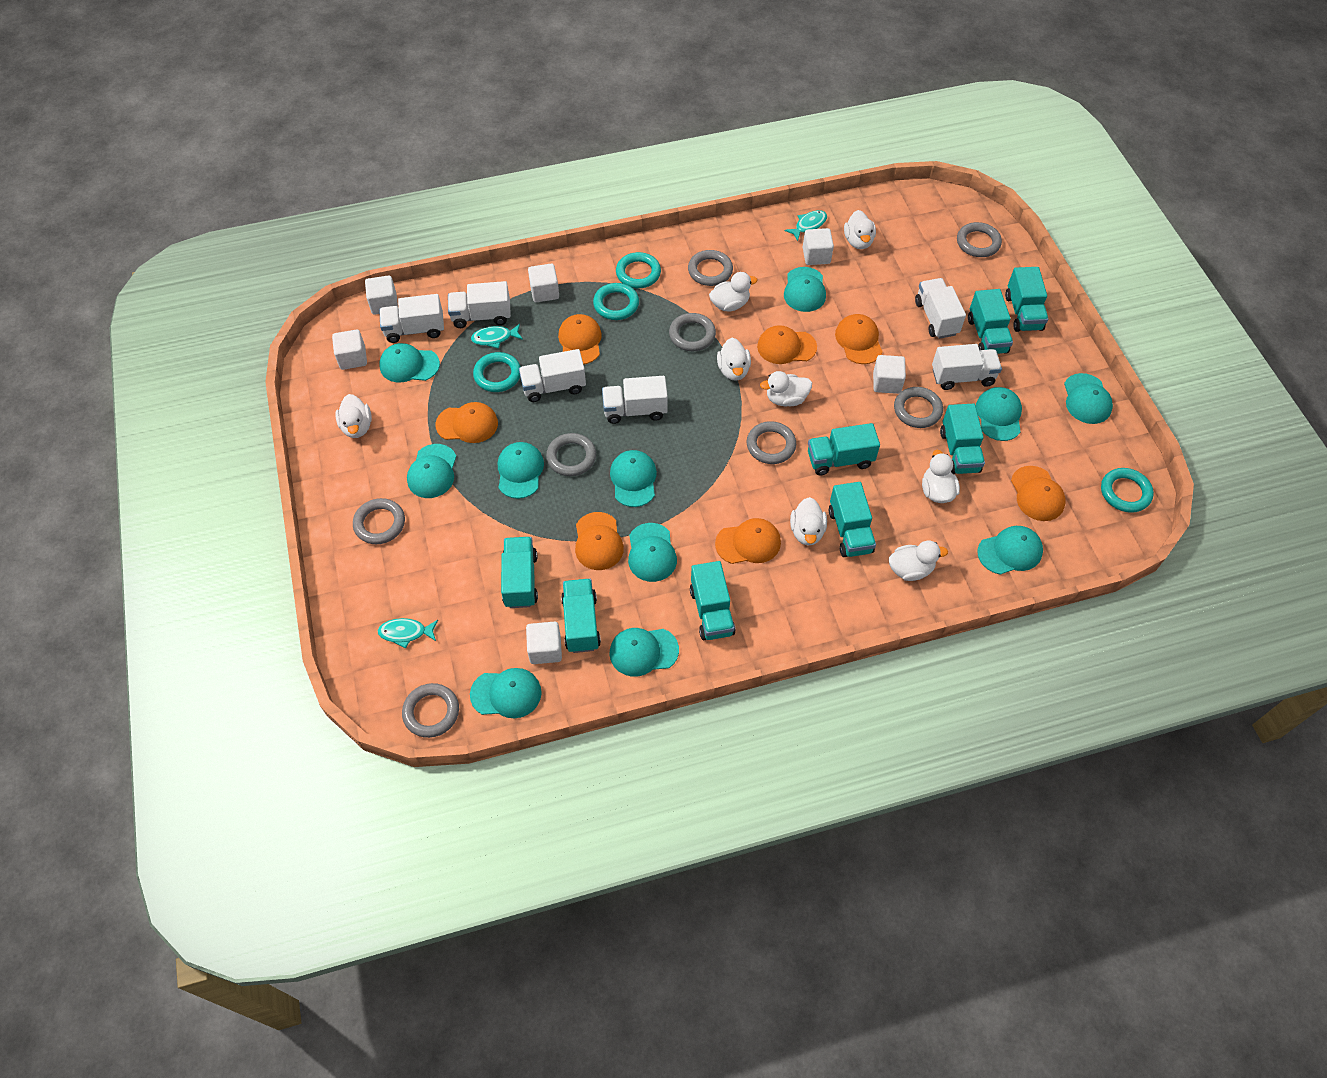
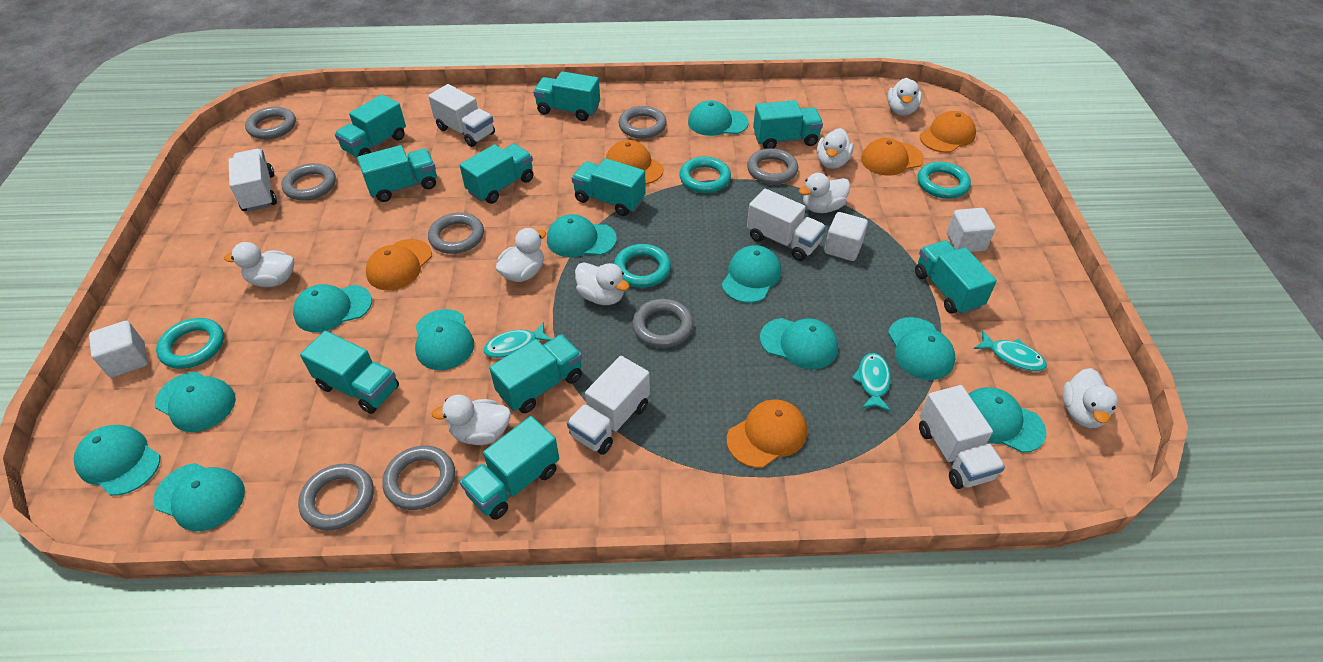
orange cap: 7 -> 5
turquoise truck: 8 -> 10
white cube: 6 -> 3
white truck: 6 -> 5

